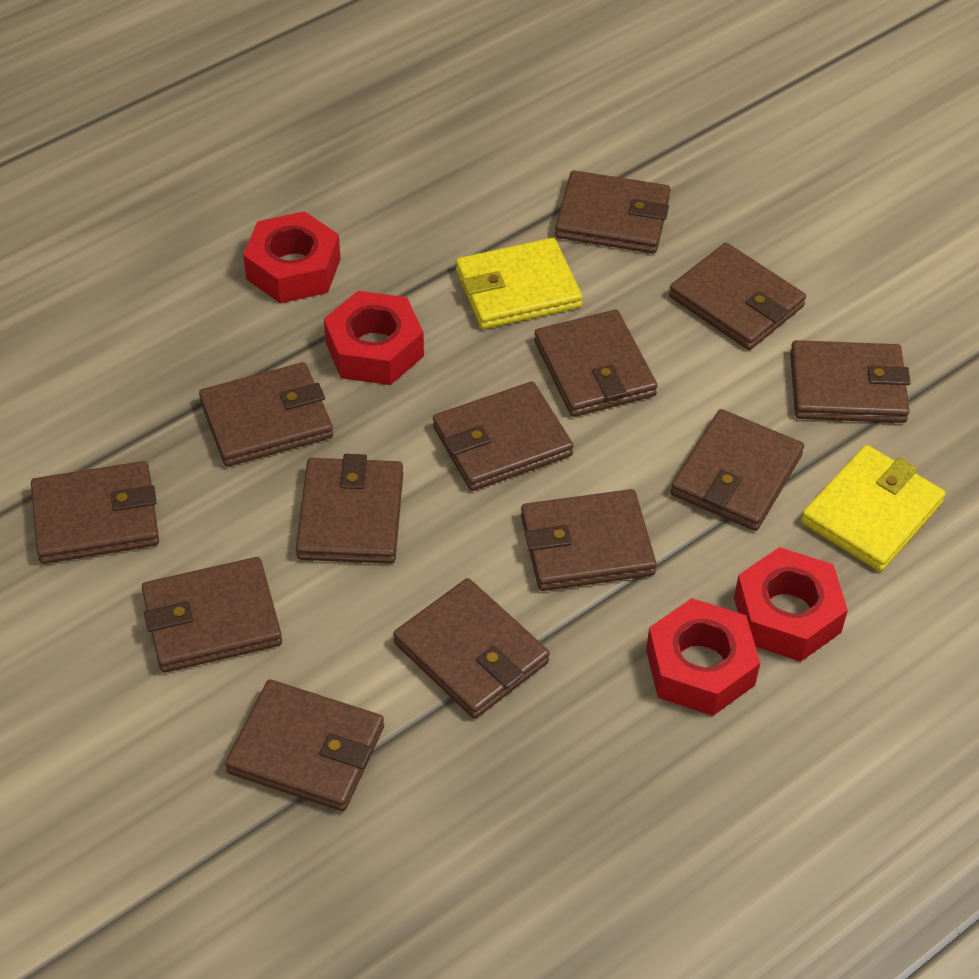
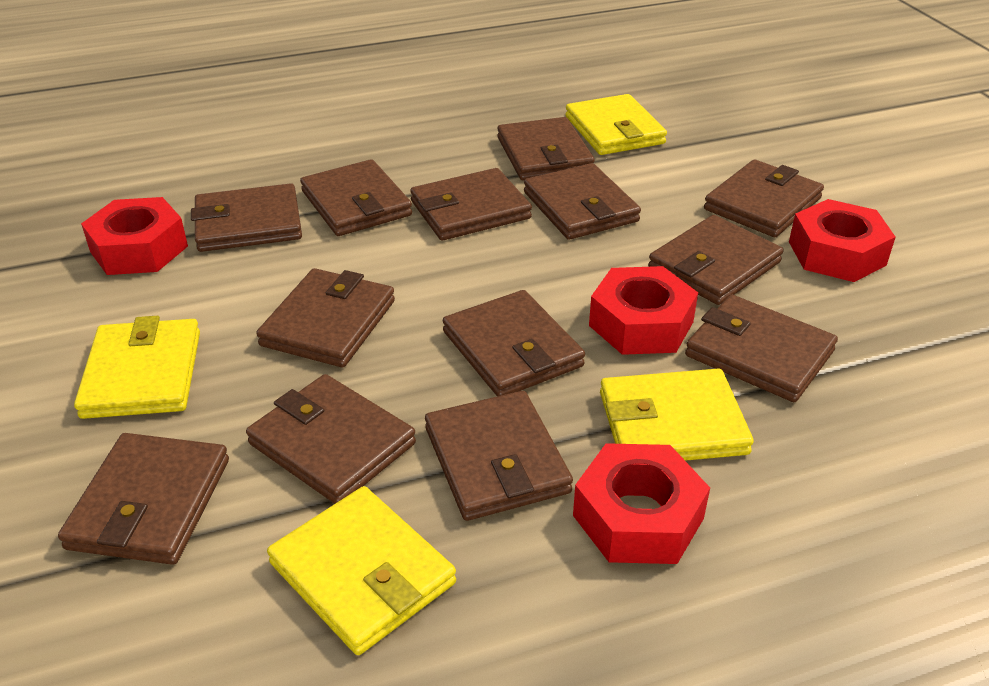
yellow wallet: 2 -> 4

